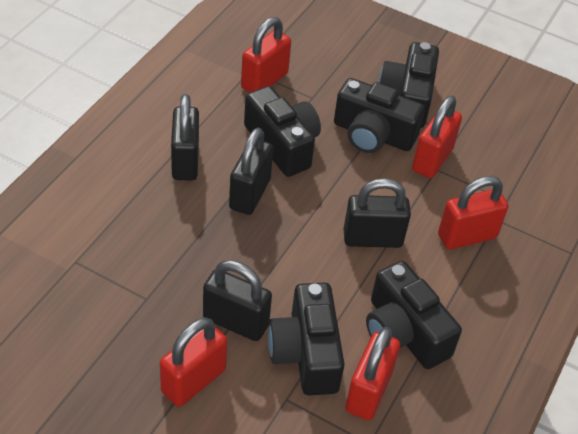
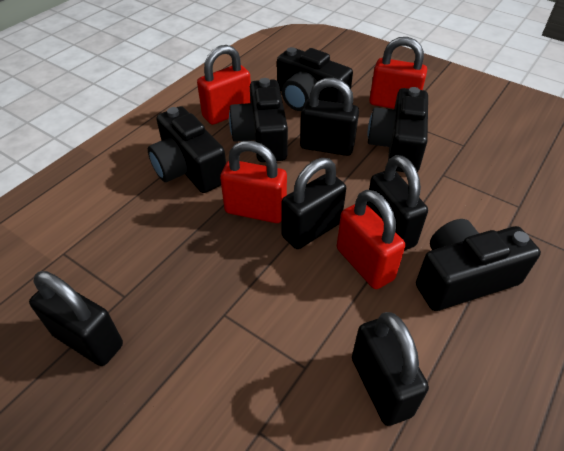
black padlock: 4 -> 5
red padlock: 5 -> 4

